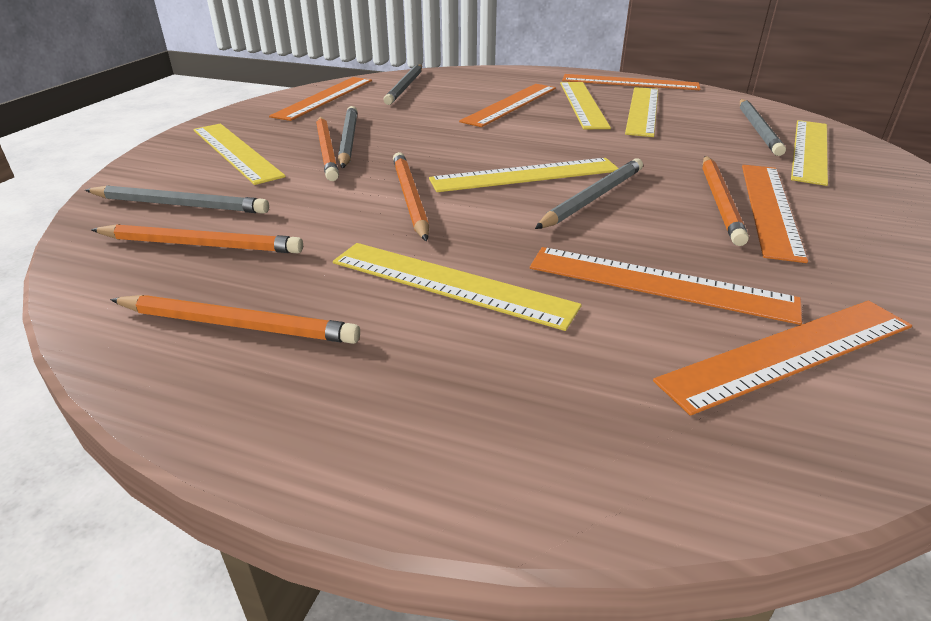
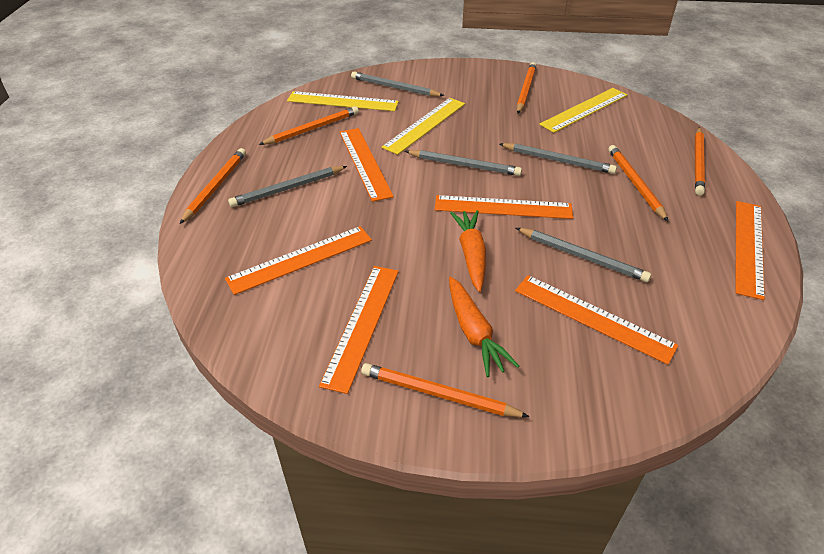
orange carrot: 0 -> 2
orange pencil: 5 -> 6
yellow ruler: 6 -> 3

